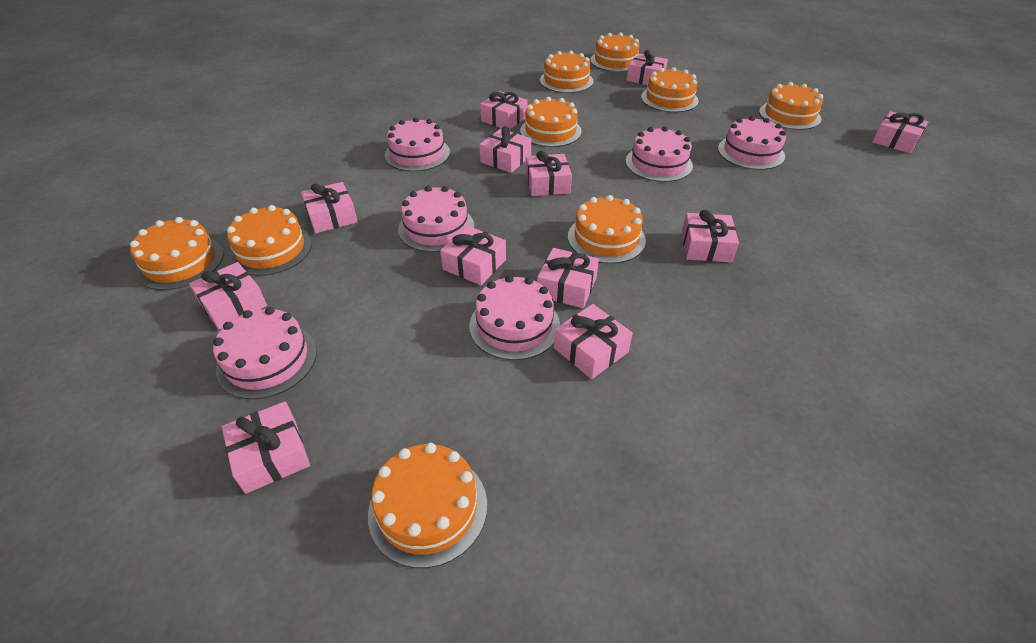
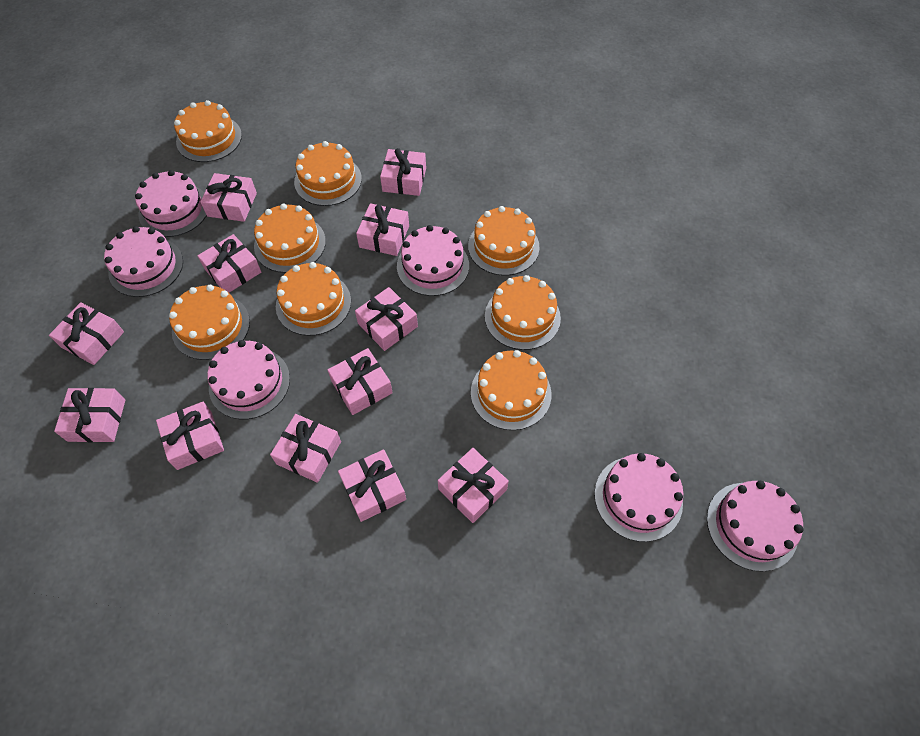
orange cake: 9 -> 8

